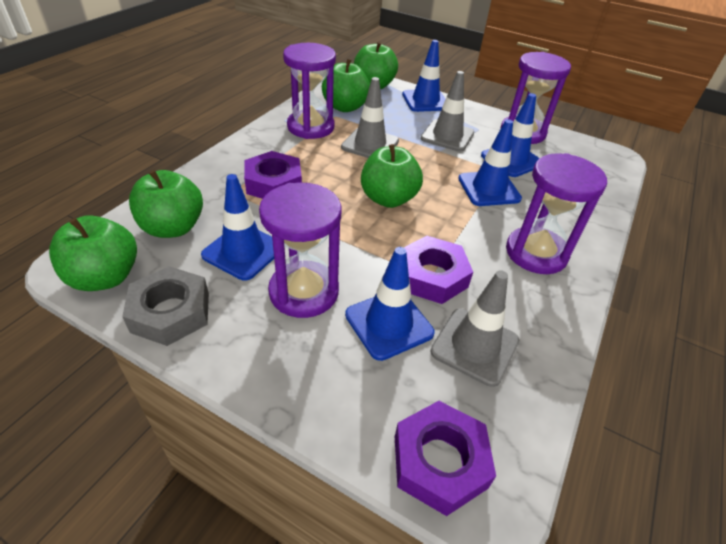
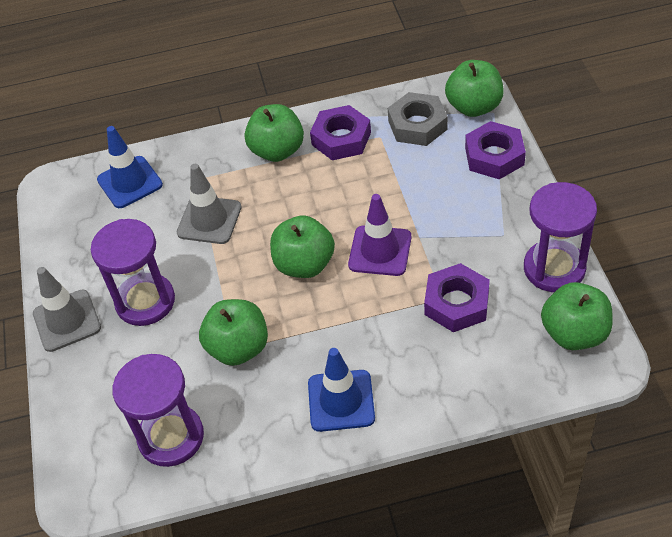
blue traffic cone: 5 -> 2
grey traffic cone: 3 -> 2
purple hourglass: 4 -> 3
purple traffic cone: 0 -> 1

